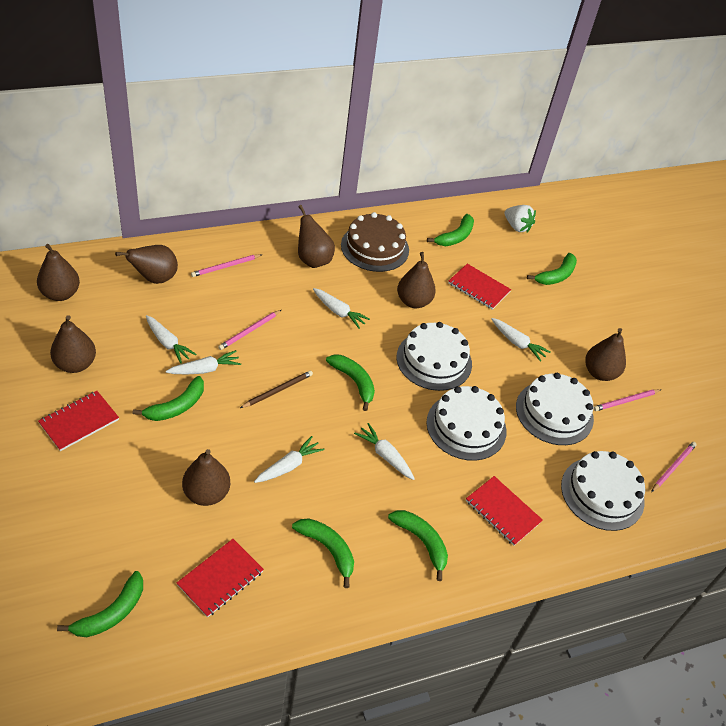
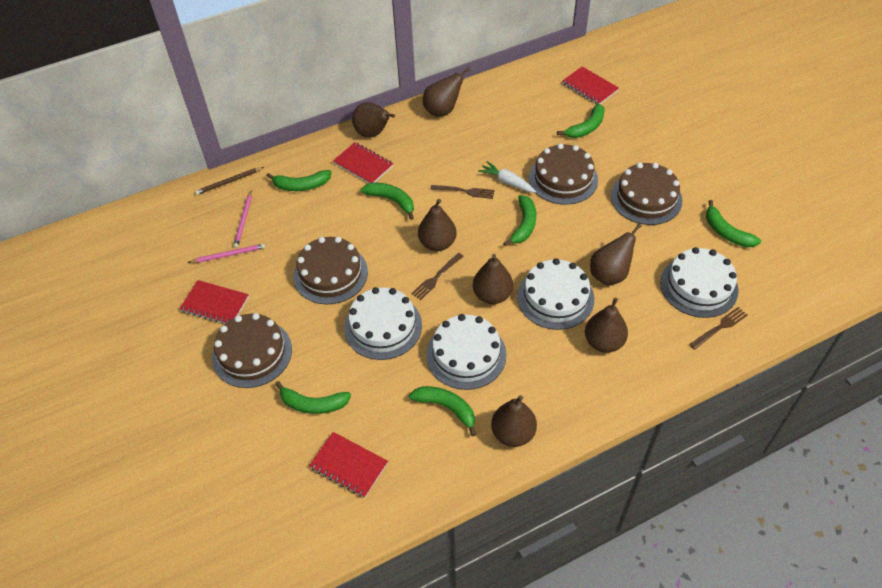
brown cake: 1 -> 4
brown fork: 0 -> 3
pink pencil: 4 -> 2
white carrot: 6 -> 1
white strawberry: 1 -> 0

